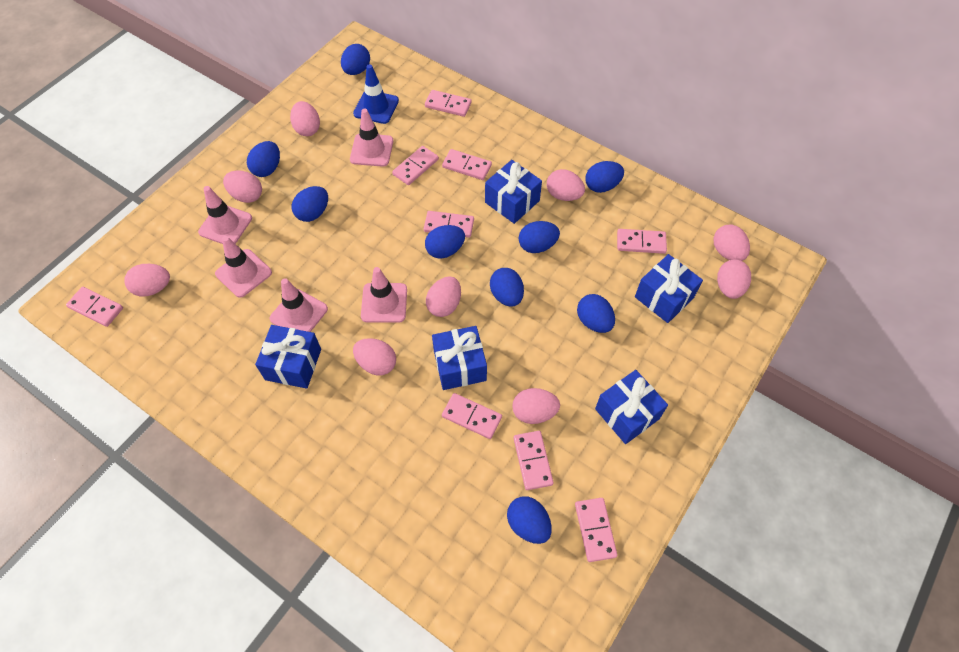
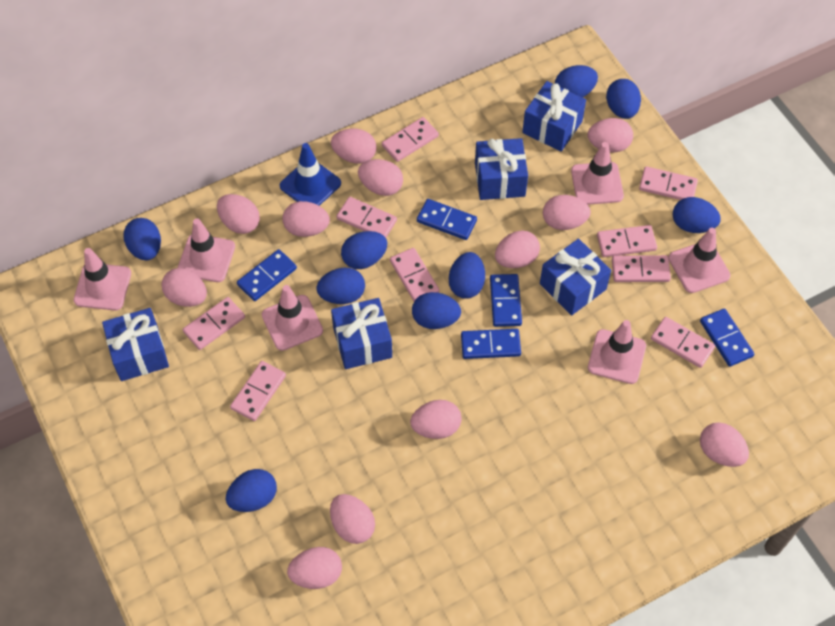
blue domino: 0 -> 5
pink egg: 9 -> 12
pink traffic cone: 5 -> 6

